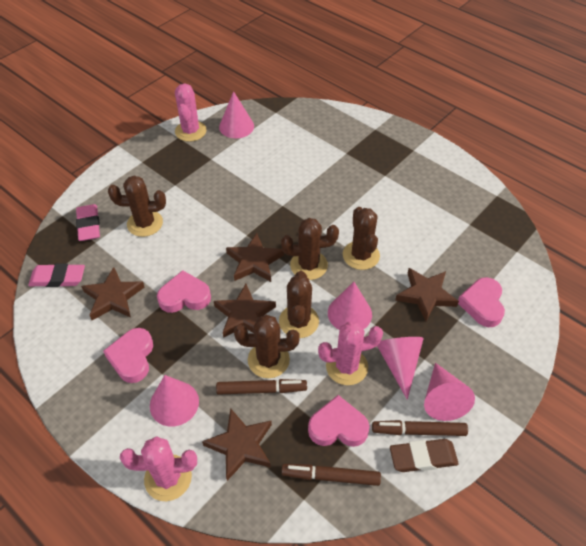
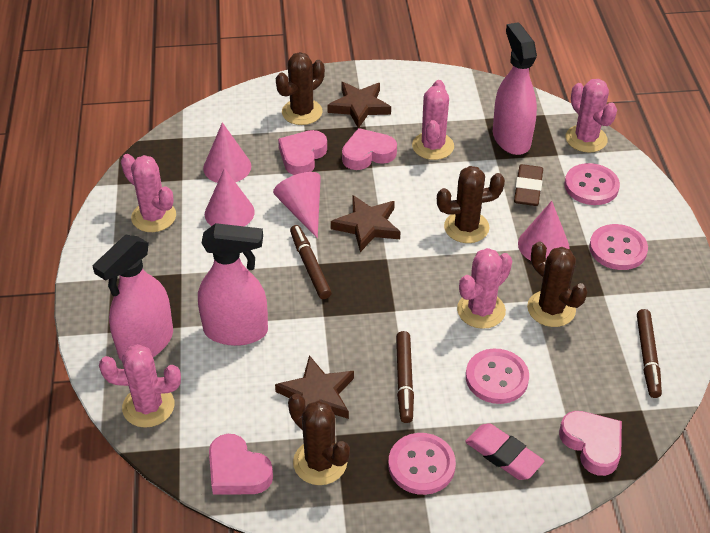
brown cactus: 5 -> 4
brown star: 5 -> 3
pink button: 0 -> 4
pink cactus: 3 -> 5
pink cone: 5 -> 4
pink eraser: 2 -> 1
pink spray bottle: 0 -> 3

